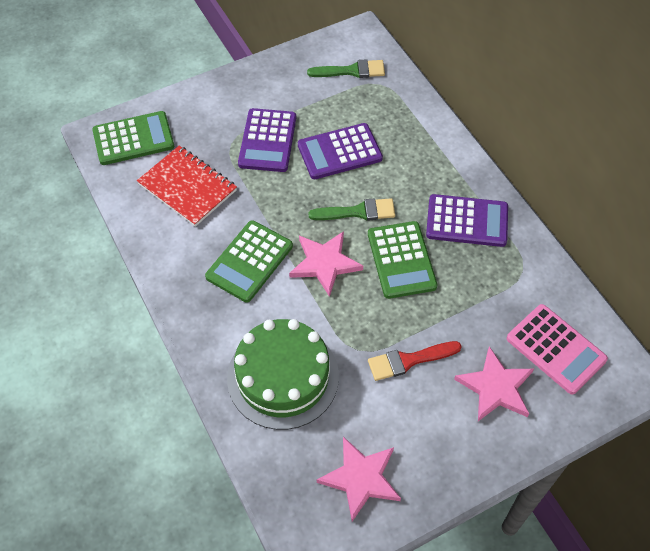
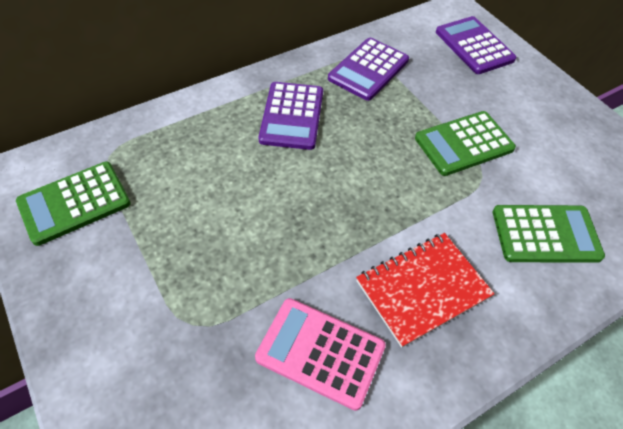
green brush: 2 -> 0
green cake: 1 -> 0
pink star: 3 -> 0
red brush: 1 -> 0

